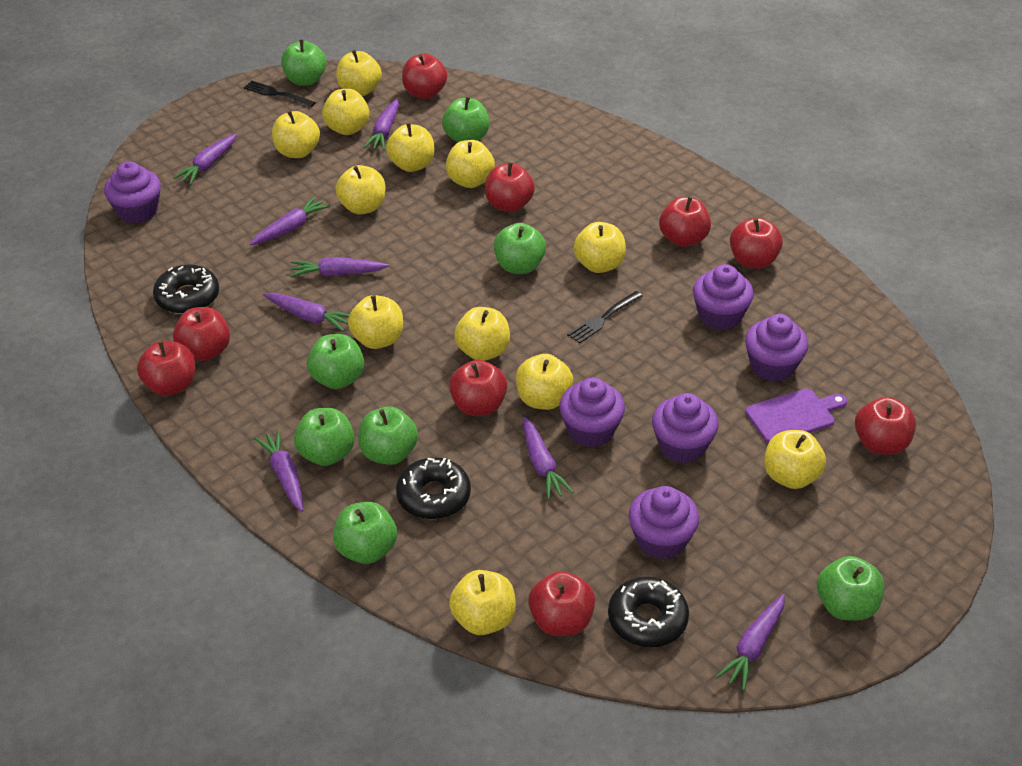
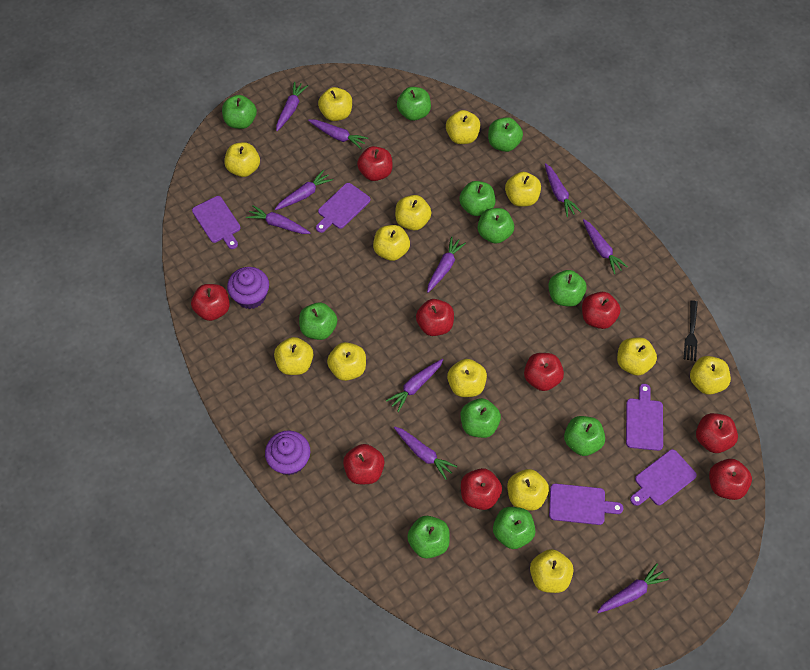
black donut: 3 -> 0
black fork: 2 -> 1
green apple: 8 -> 11
purple carrot: 8 -> 10
purple cupcake: 6 -> 2
purple cutting board: 1 -> 5
yellow apple: 12 -> 13

